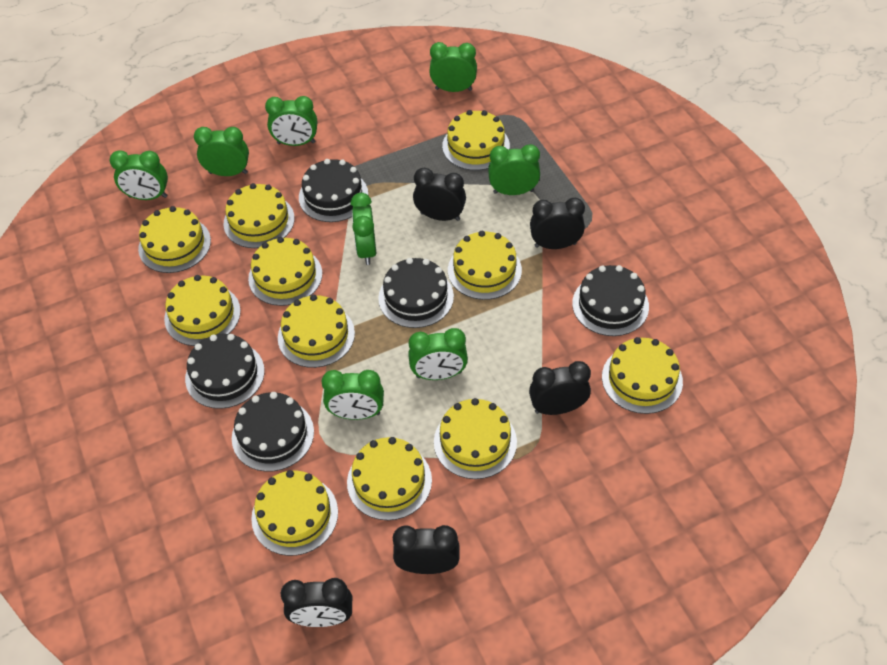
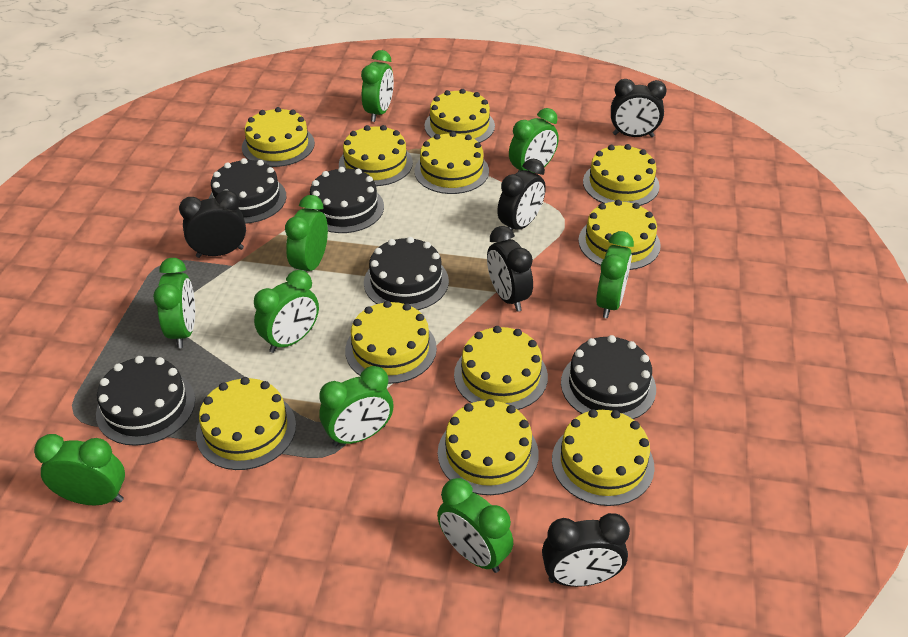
green clock: 8 -> 9

